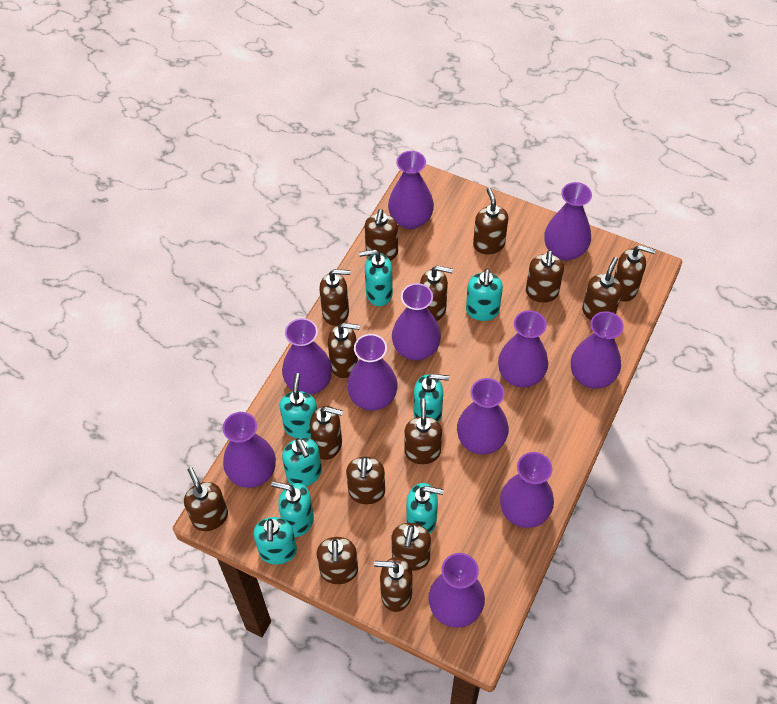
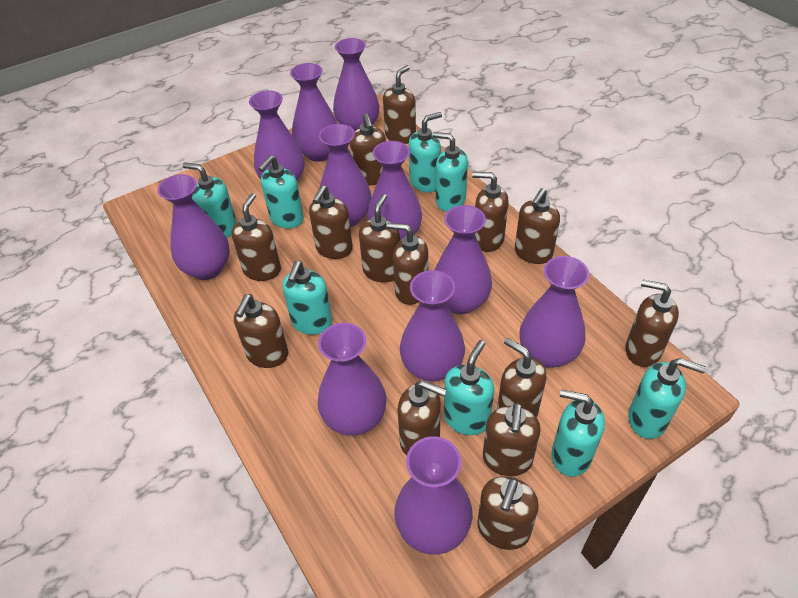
brown soap dispenser: 15 -> 14

